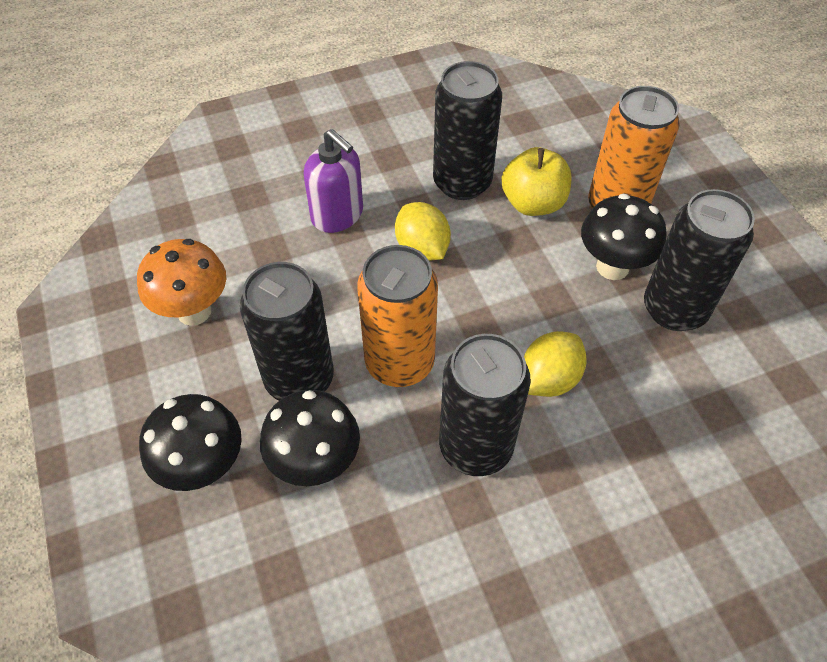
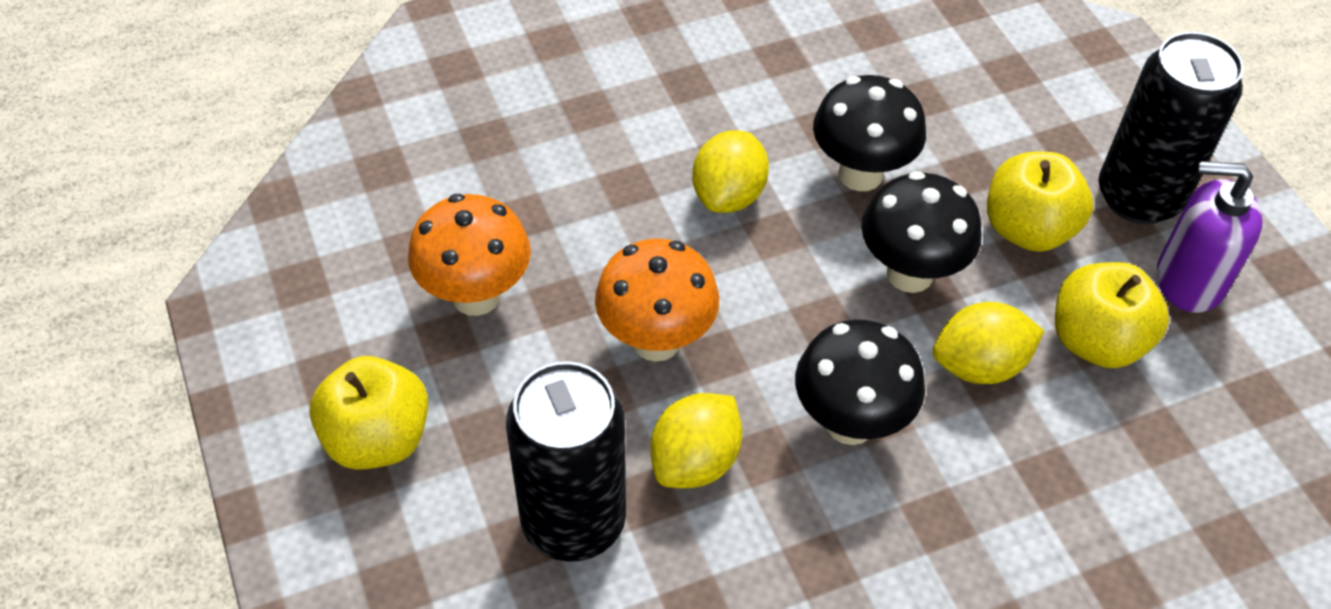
black can: 4 -> 2
orange can: 2 -> 0
orange mushroom: 1 -> 2
yellow apple: 1 -> 3
yellow lemon: 2 -> 3

